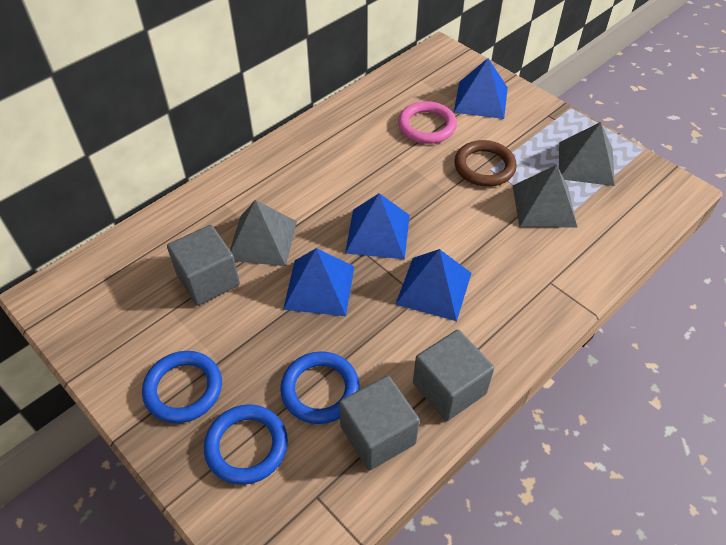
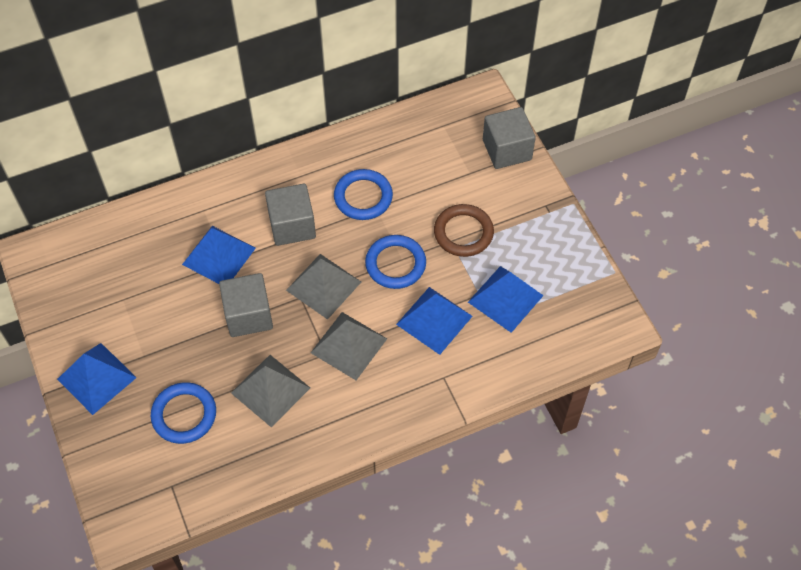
pink ring: 1 -> 0

